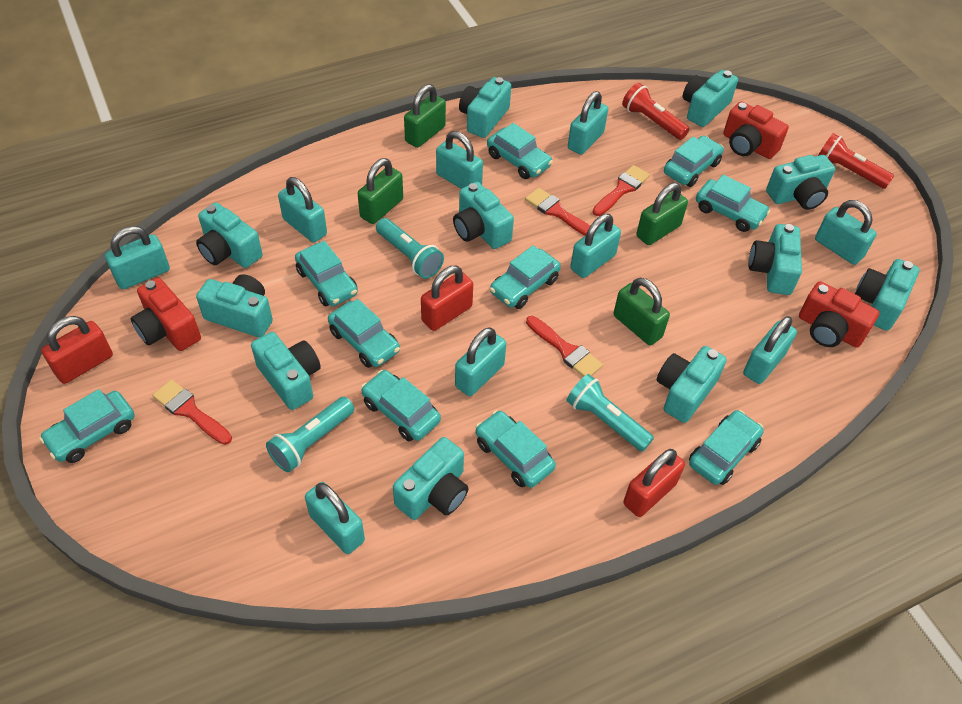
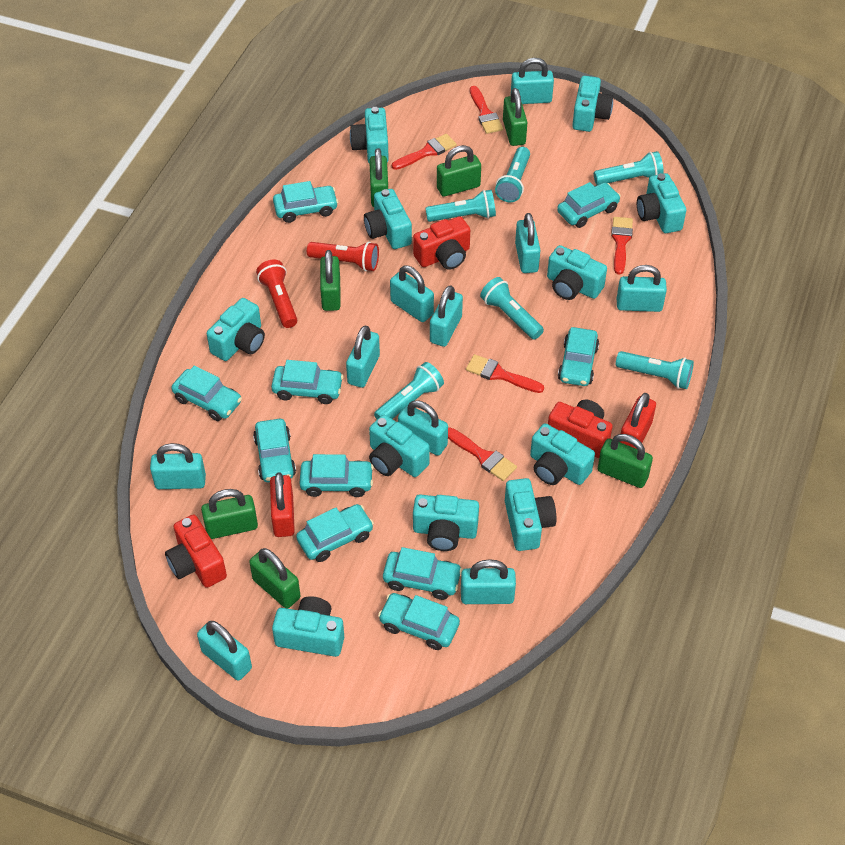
green padlock: 4 -> 7
red brush: 4 -> 5
red padlock: 3 -> 2
turquoise flashlight: 3 -> 6
turquoise padlock: 9 -> 10

